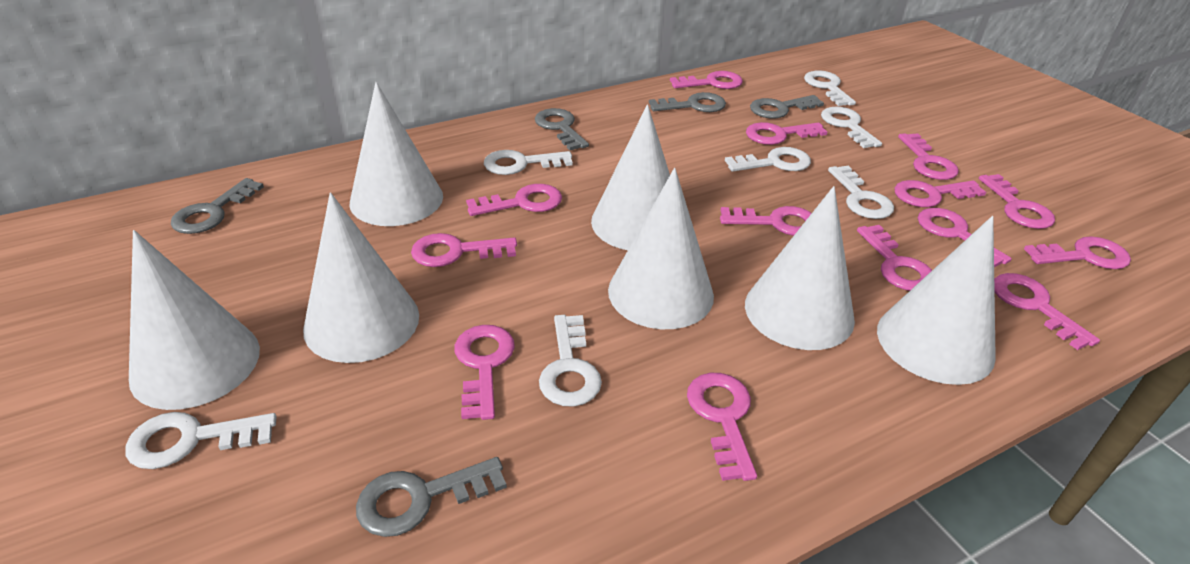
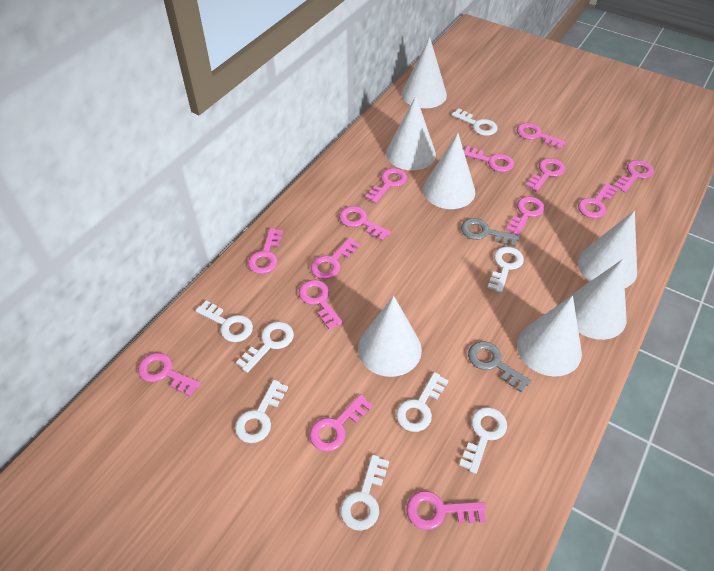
grey key: 5 -> 2
white key: 7 -> 8

